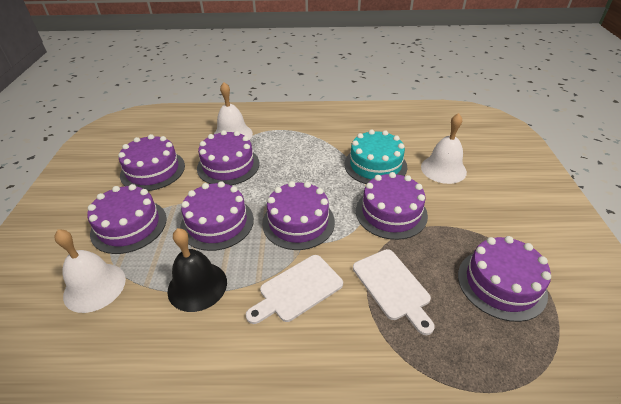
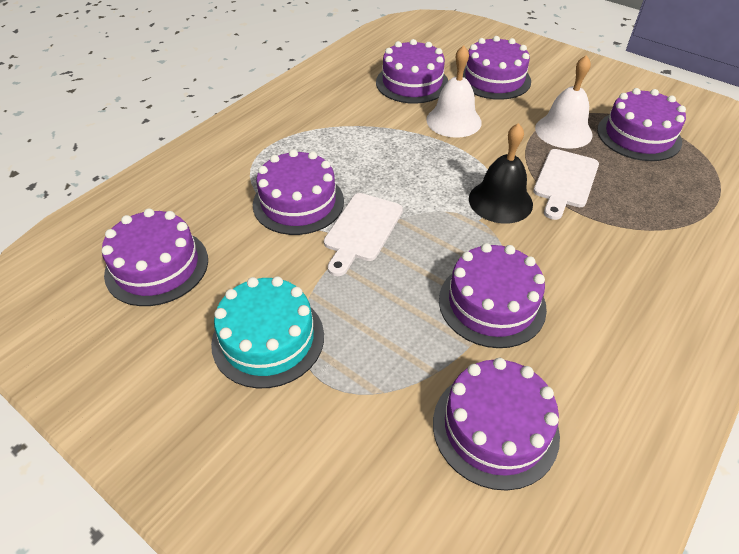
white bell: 3 -> 2

